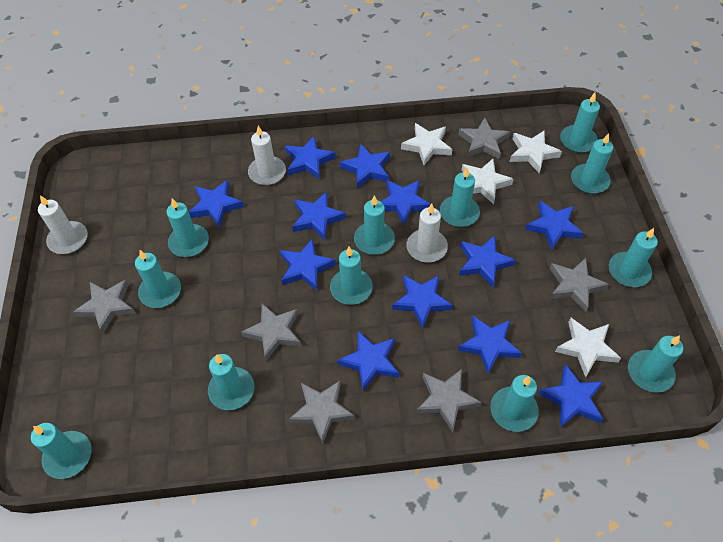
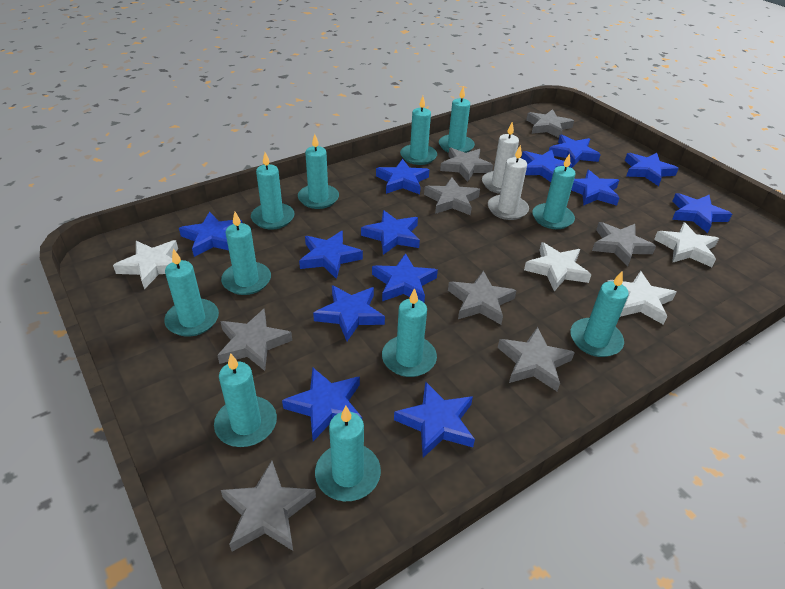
blue star: 12 -> 13
grey star: 6 -> 8
turquoise candle: 12 -> 11
white candle: 3 -> 2

